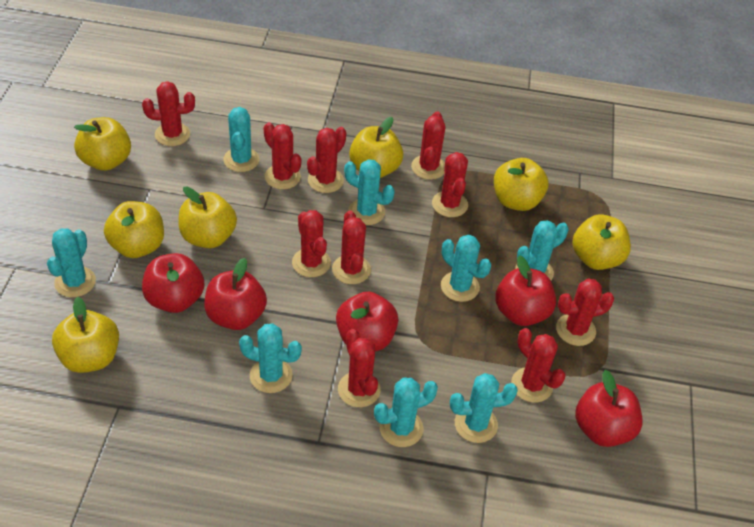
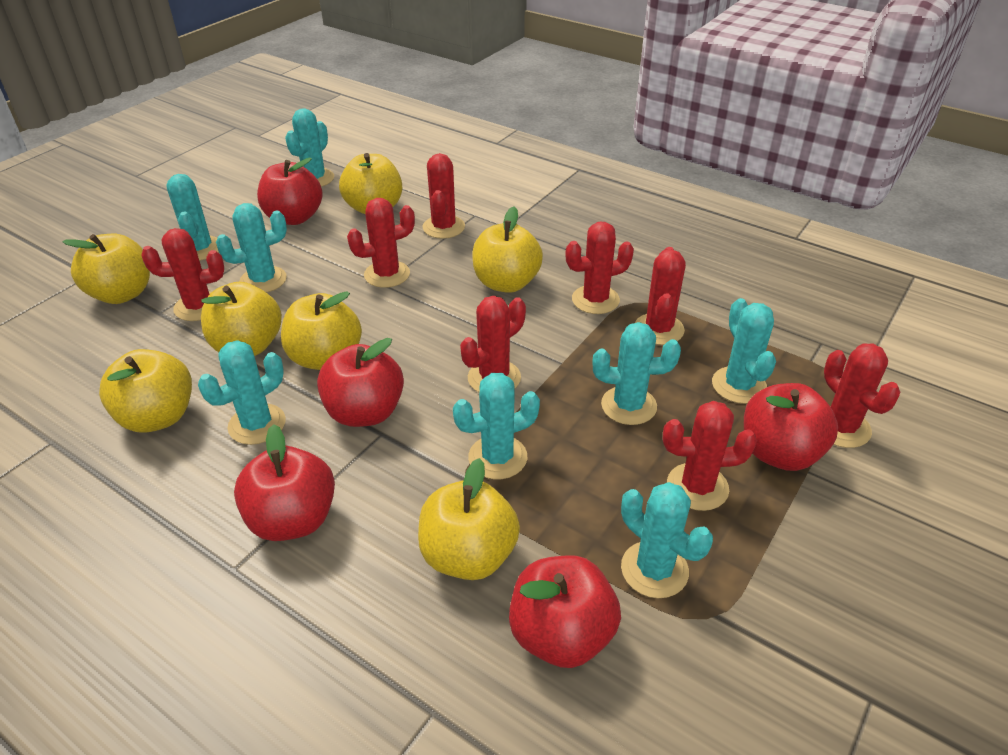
red cactus: 10 -> 8

